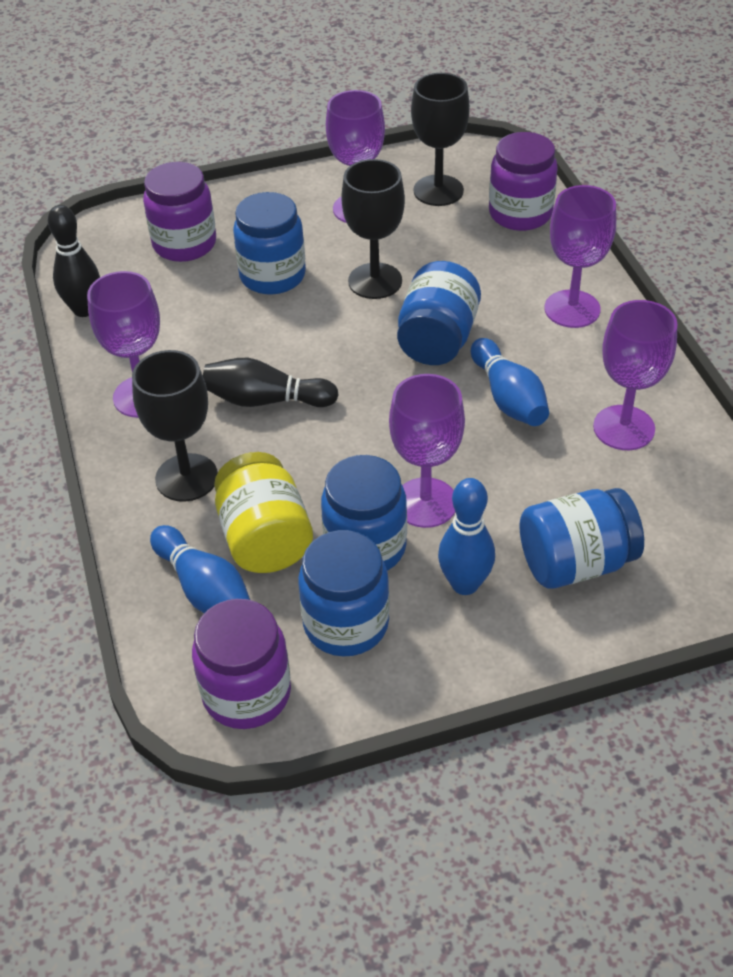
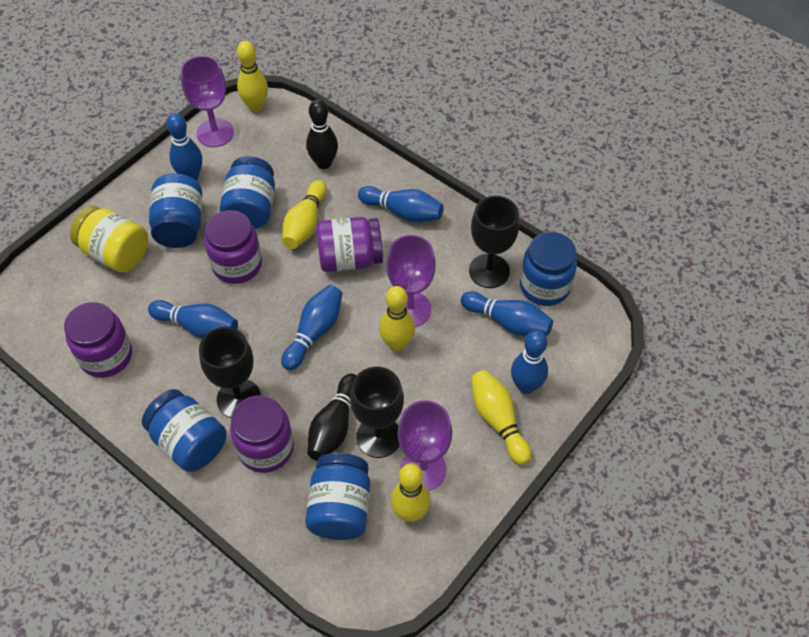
blue bowling pin: 3 -> 6
purple goblet: 5 -> 3
purple jar: 3 -> 4
yellow bowling pin: 0 -> 5

